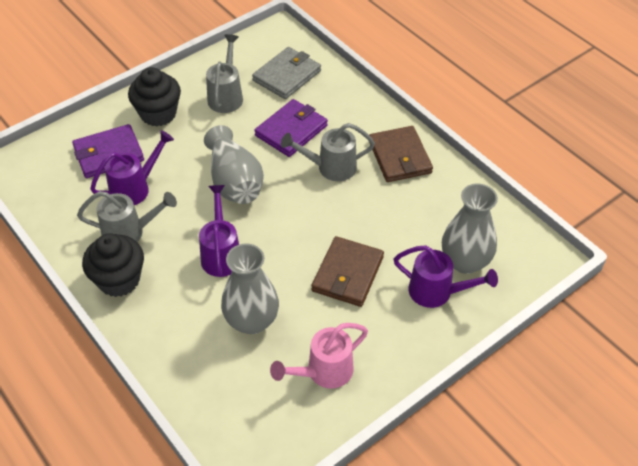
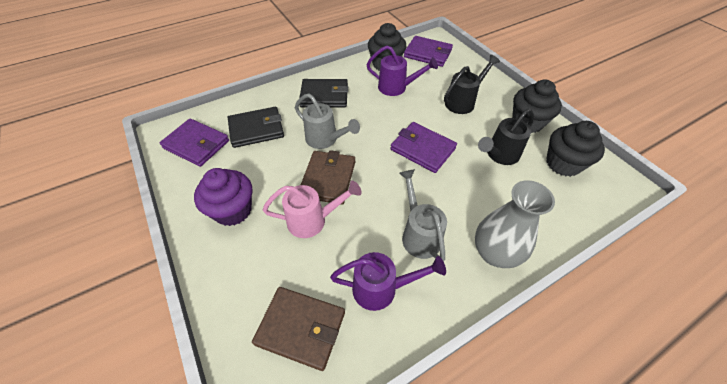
black cupcake: 2 -> 3
black wallet: 0 -> 2
black watering can: 0 -> 2
grey vase: 3 -> 1
grey wallet: 1 -> 0
grey watering can: 3 -> 2
purple cupcake: 0 -> 1
purple wallet: 2 -> 3
purple watering can: 3 -> 2

